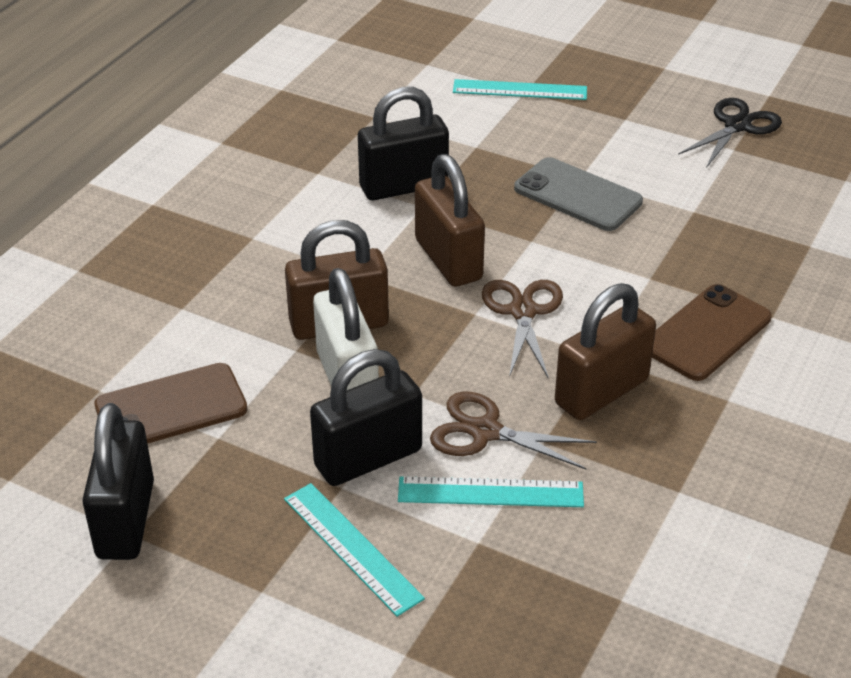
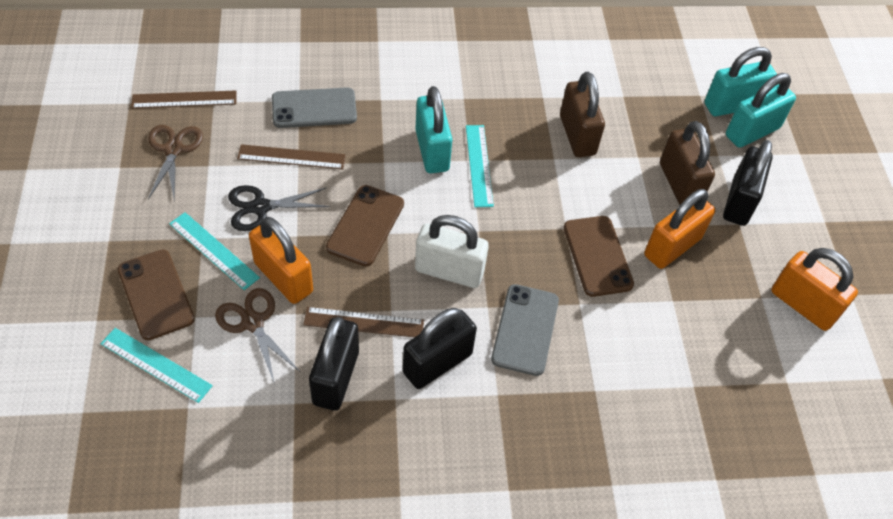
brown padlock: 3 -> 2
brown phone: 2 -> 3
brown ruler: 0 -> 3
grey phone: 1 -> 2
orange padlock: 0 -> 3
turquoise padlock: 0 -> 3

